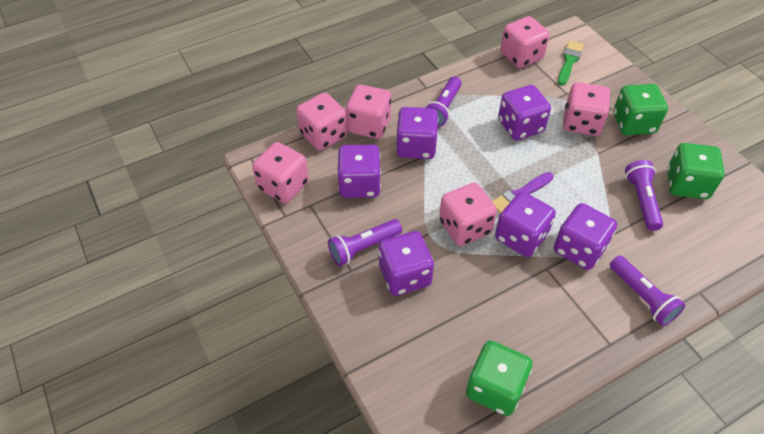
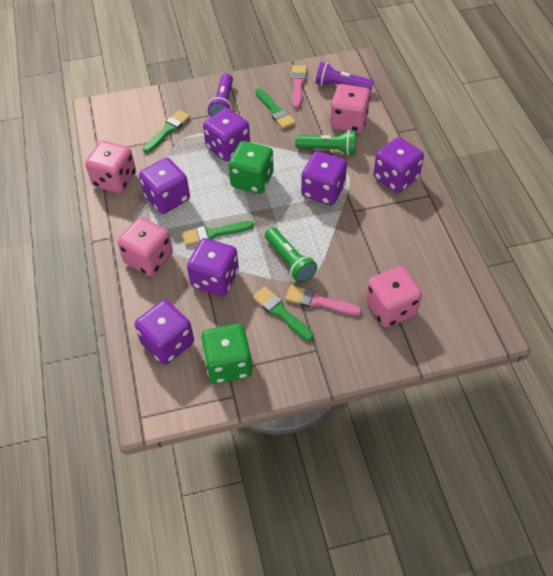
green brush: 1 -> 4
green dice: 3 -> 2
green flashlight: 0 -> 2
pink brush: 0 -> 2
pink dice: 6 -> 4
purple brush: 1 -> 0
purple flashlight: 4 -> 2

